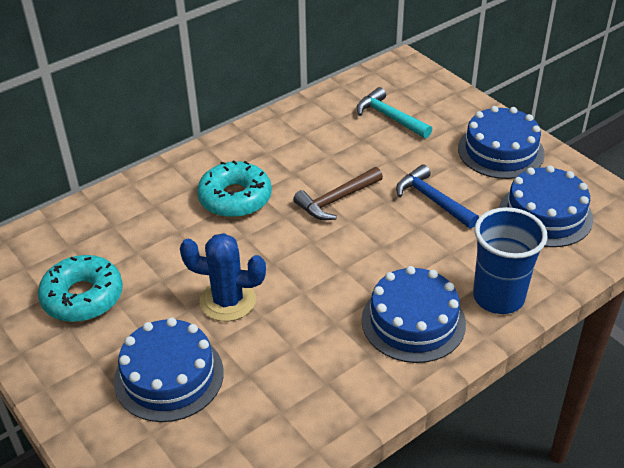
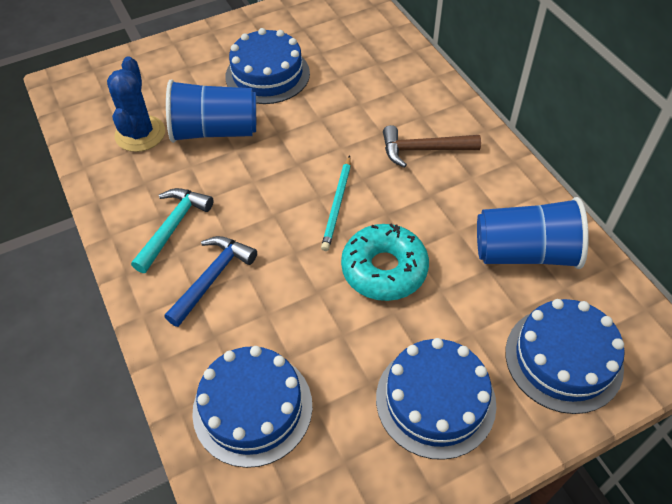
blue cup: 1 -> 2
turquoise donut: 2 -> 1
turquoise pencil: 0 -> 1

